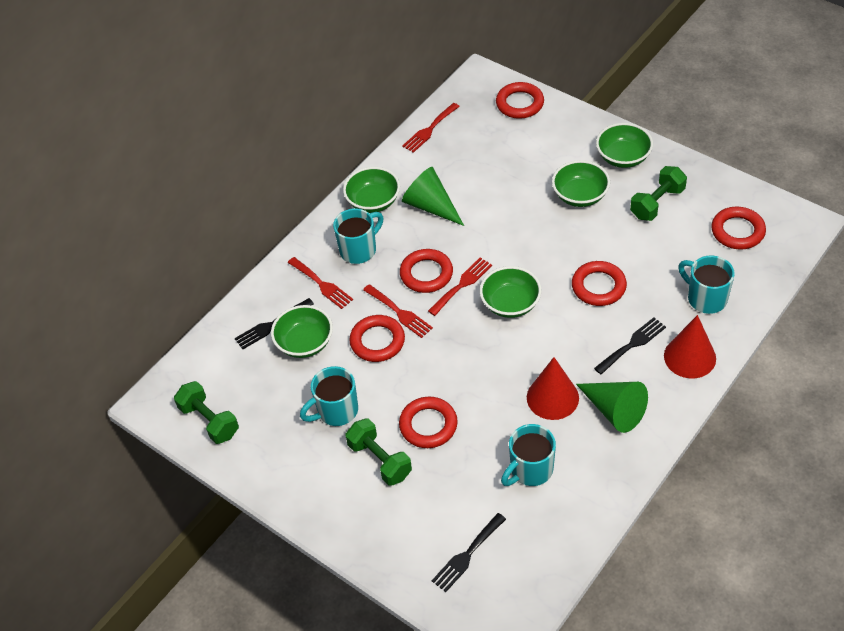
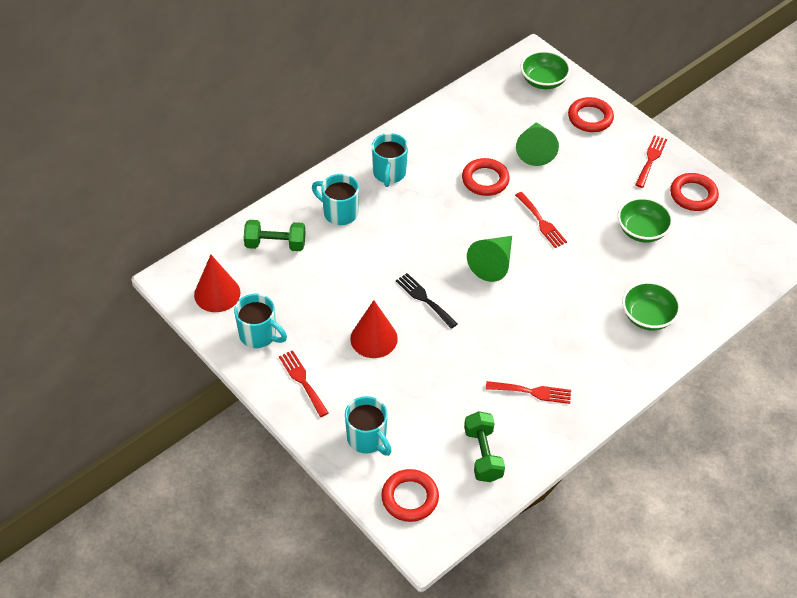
black fork: 3 -> 1
green bowl: 5 -> 3
green dumbbell: 3 -> 2
red ring: 6 -> 4

